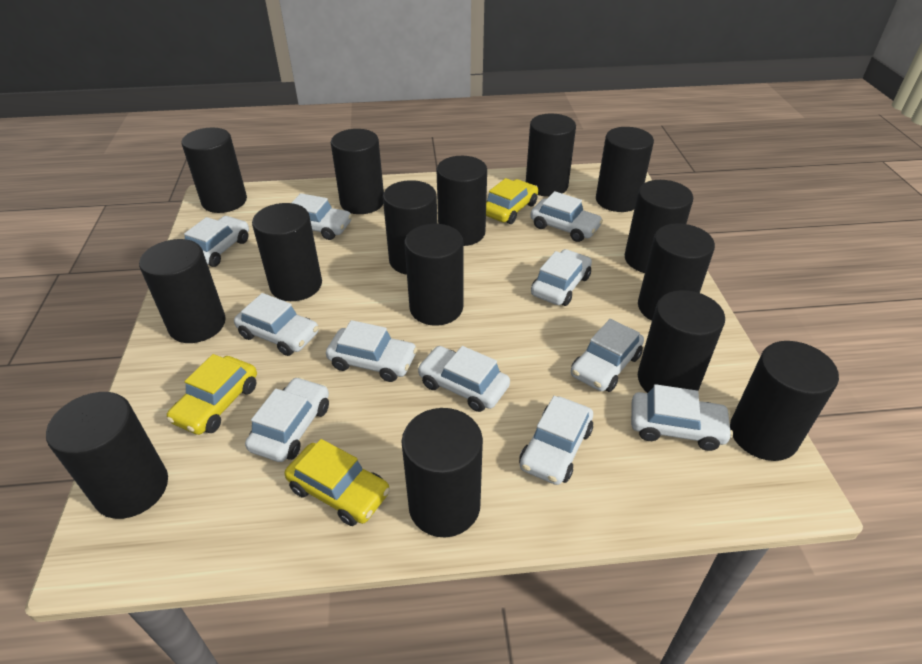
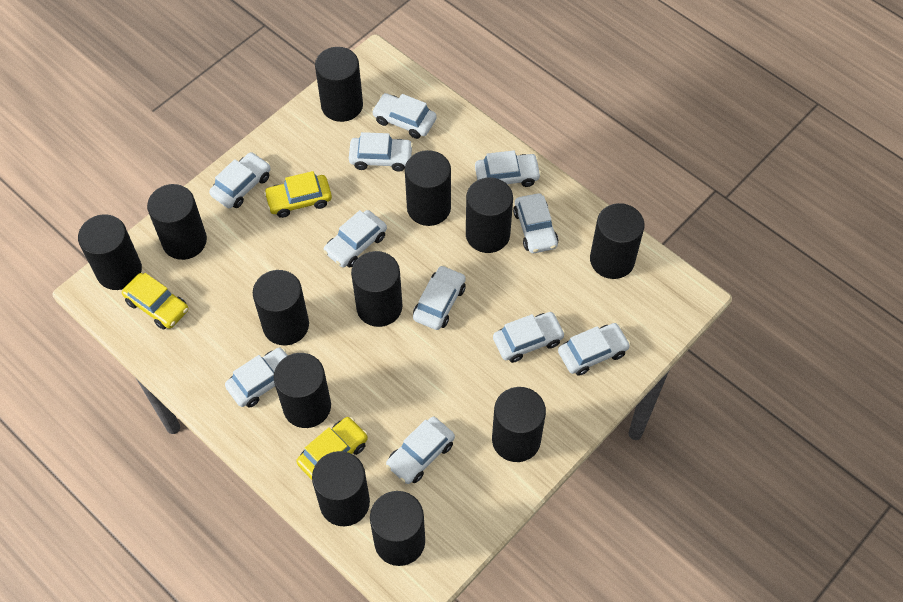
black cylinder: 15 -> 12

